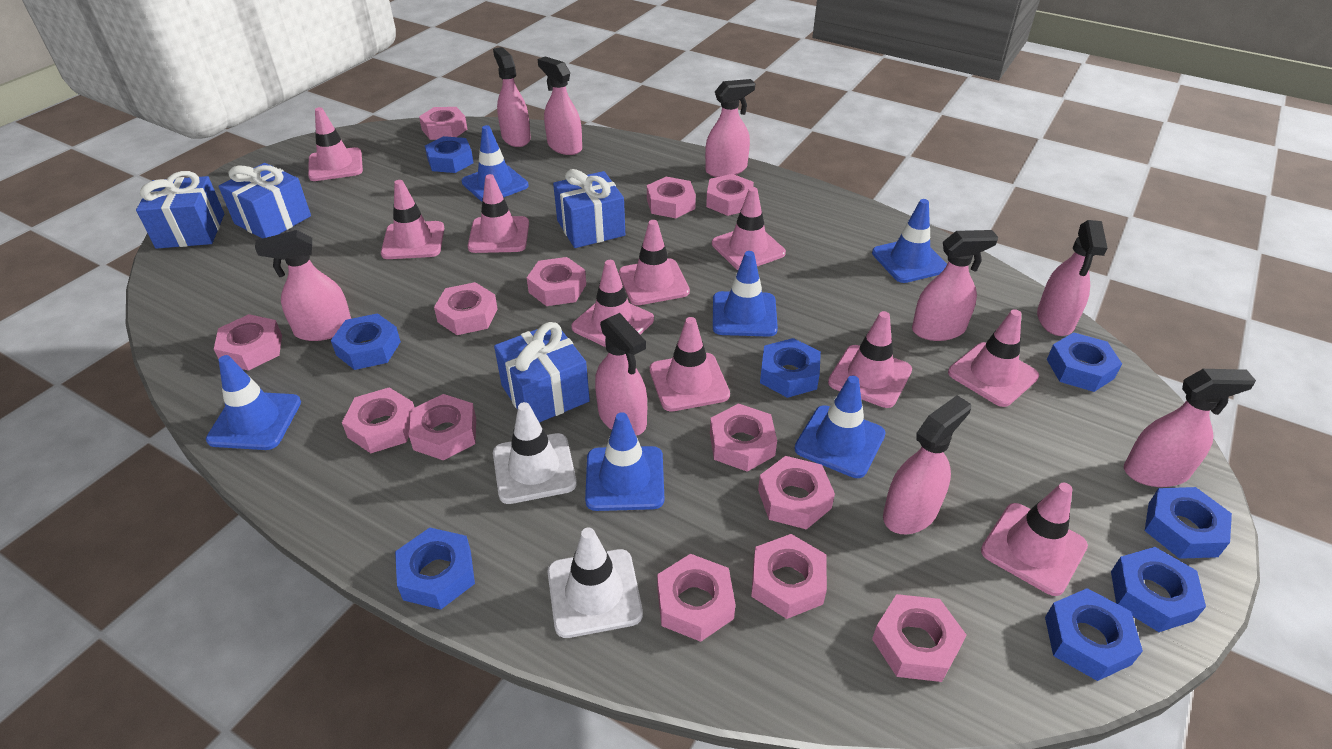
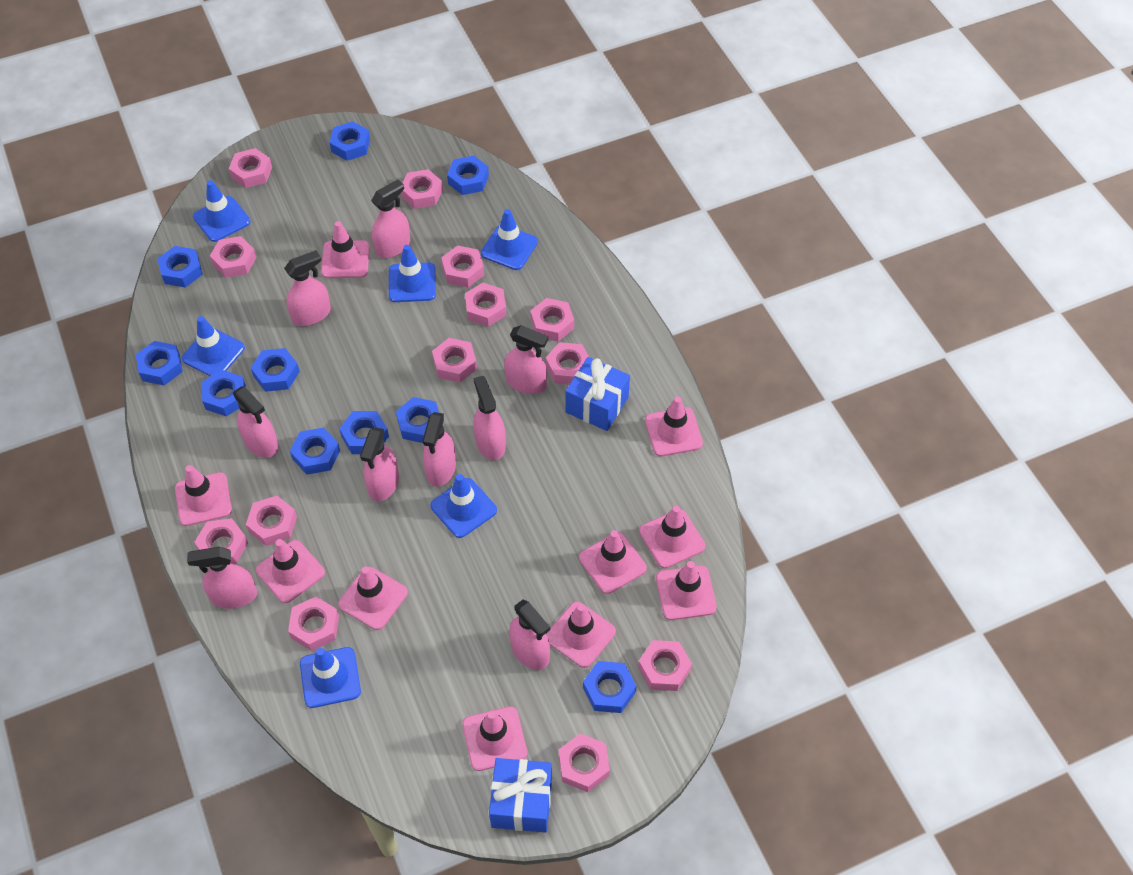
blue gift: 4 -> 2
blue nut: 8 -> 10
white traffic cone: 2 -> 0

